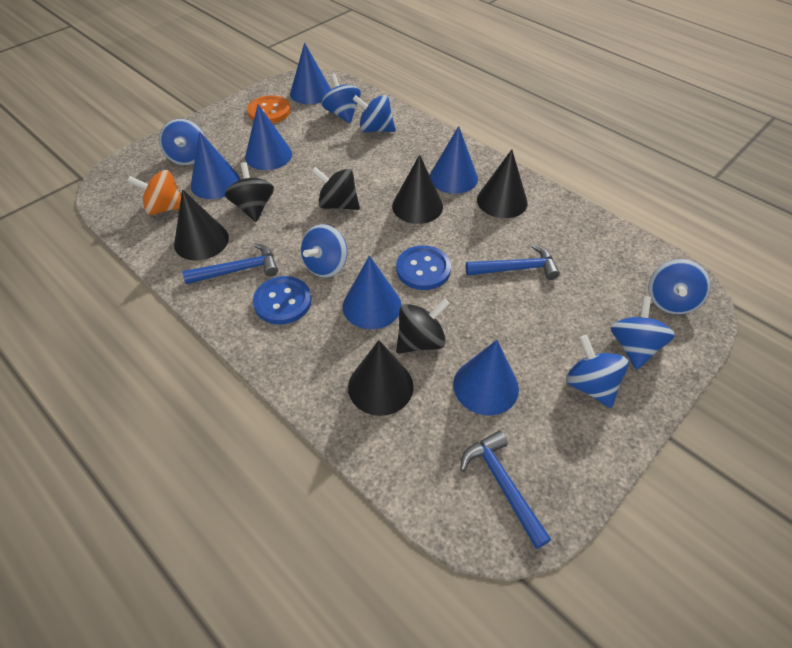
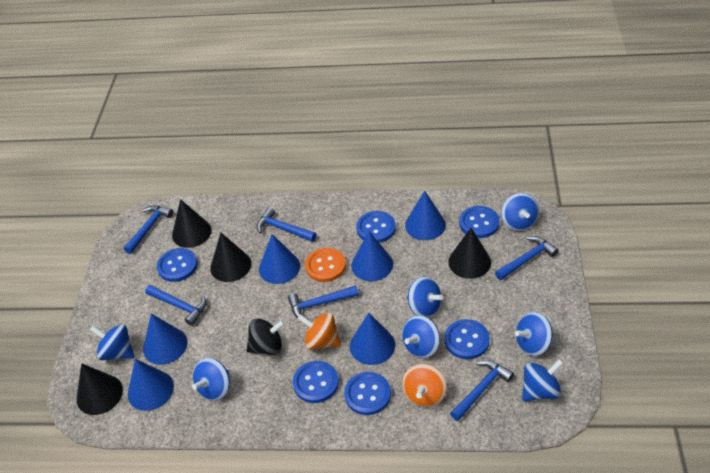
black spinning top: 3 -> 1
blue button: 2 -> 6
blue hammer: 3 -> 6
orange spinning top: 1 -> 2

